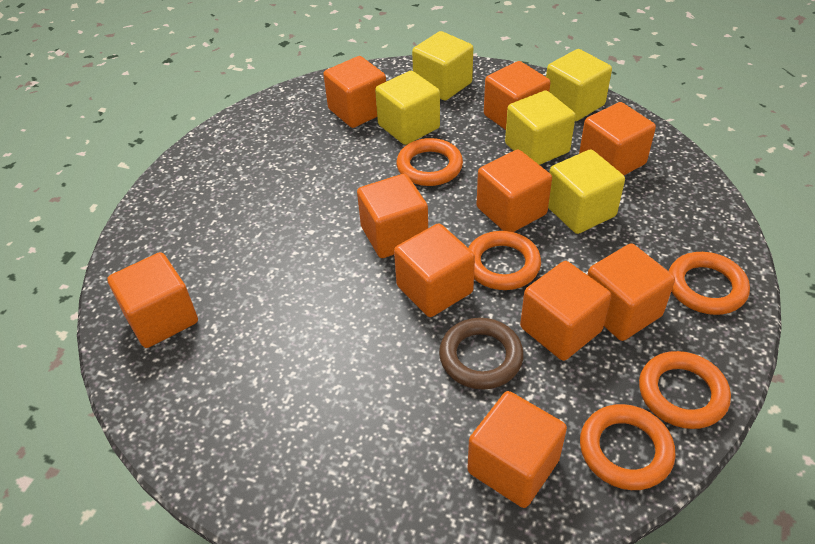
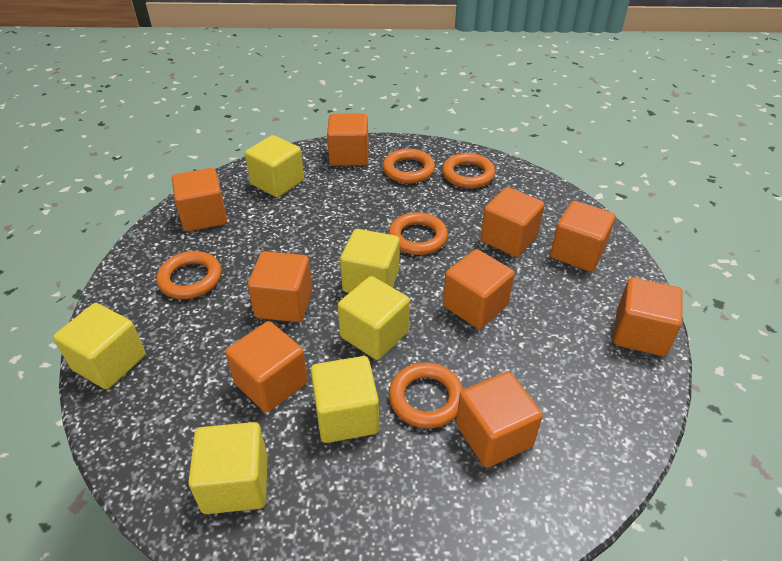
brown ring: 1 -> 0
orange cube: 10 -> 9
yellow cube: 5 -> 6

